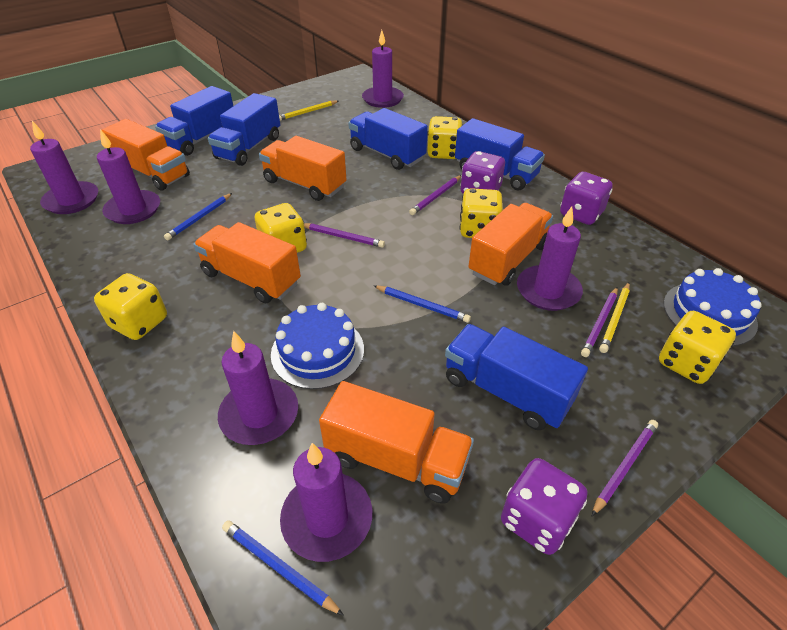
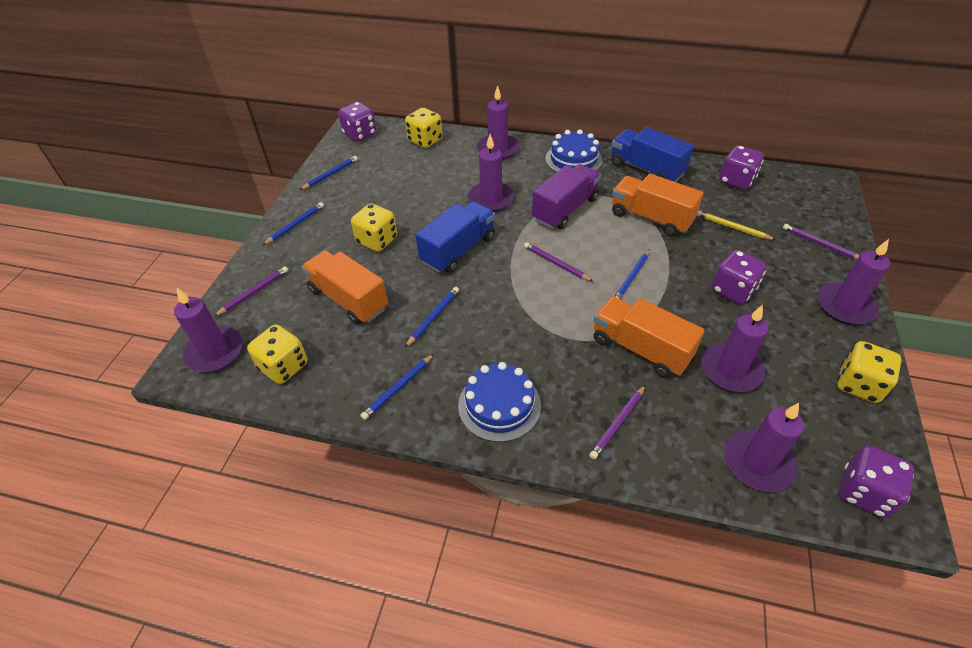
blue pencil: 3 -> 5
blue truck: 5 -> 2
orange truck: 5 -> 3
purple dice: 3 -> 4
purple truck: 0 -> 1
yellow dice: 5 -> 4
yellow pencil: 2 -> 1

